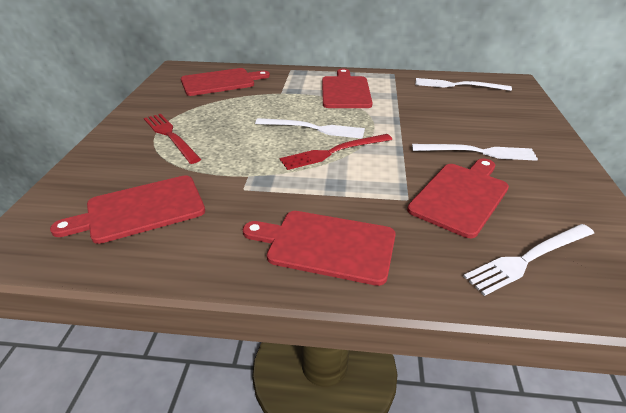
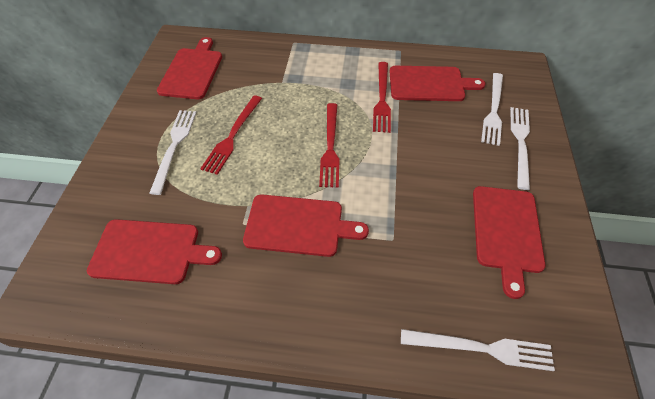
red fork: 2 -> 3

